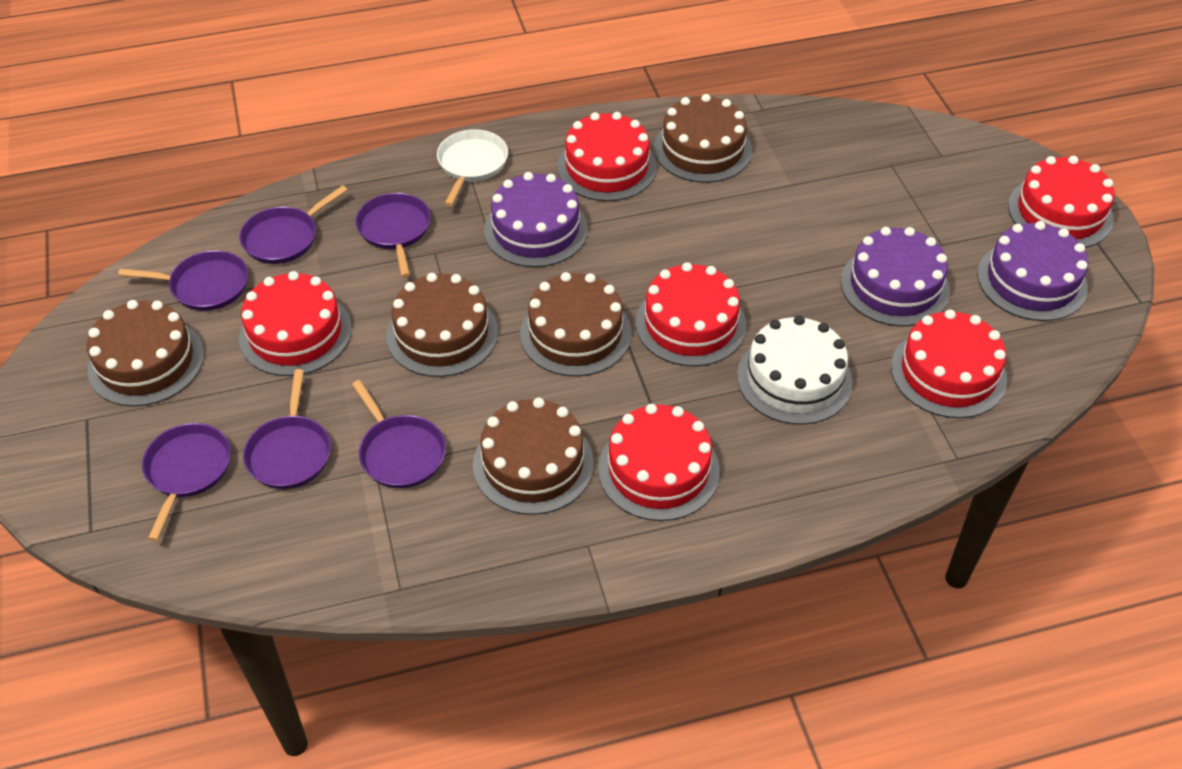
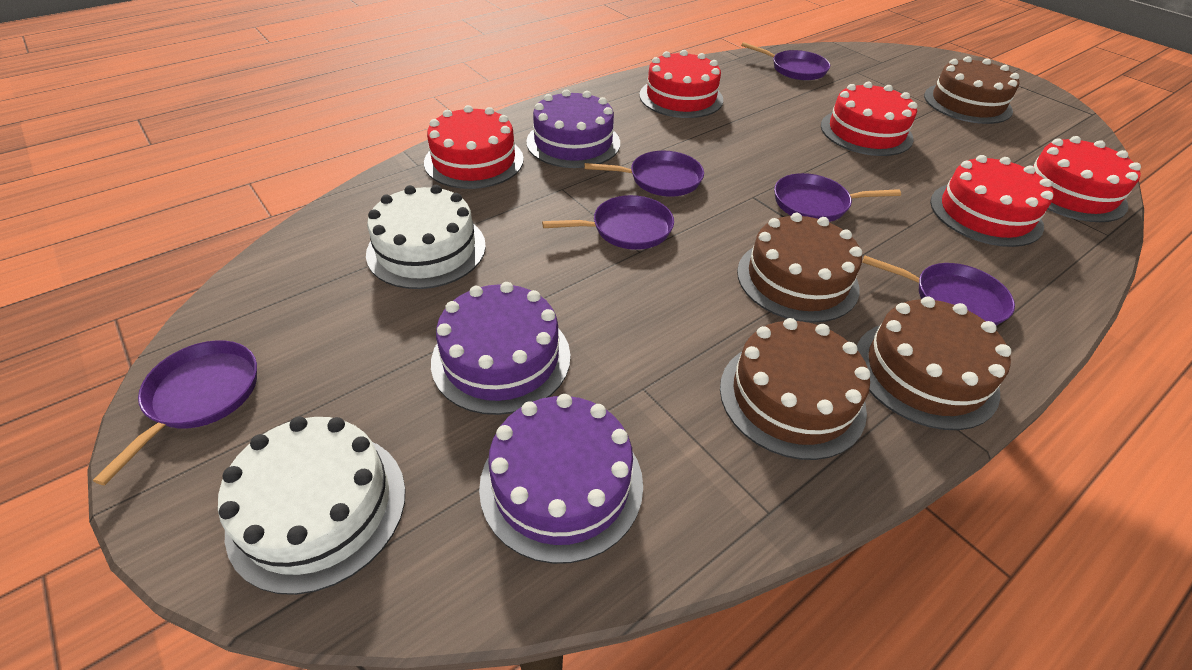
brown cake: 5 -> 4
red cake: 6 -> 5
white cake: 1 -> 2
white pan: 1 -> 0

